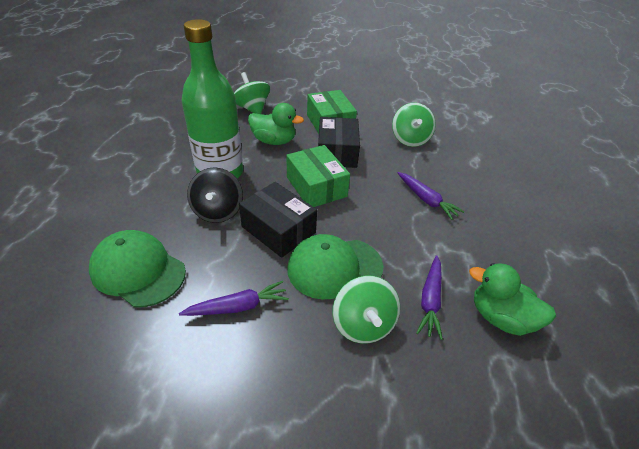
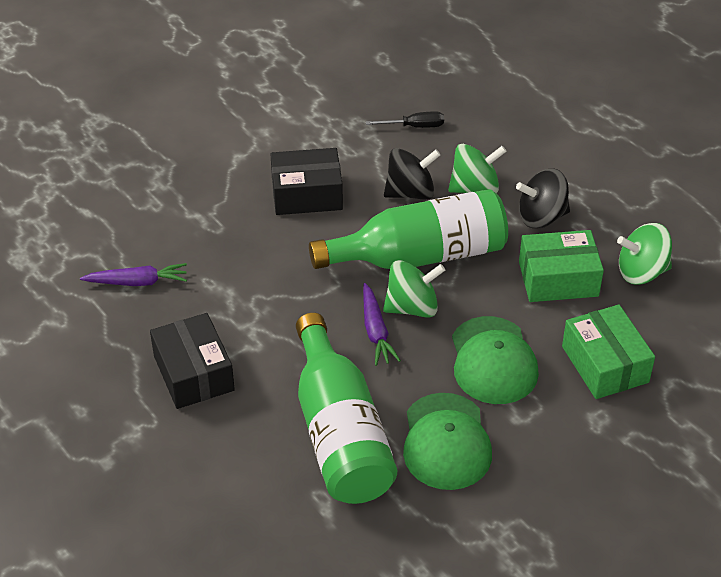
black screwdriver: 0 -> 1
black spinning top: 1 -> 2
green bottle: 1 -> 2
green duck: 2 -> 0
purple carrot: 3 -> 2

